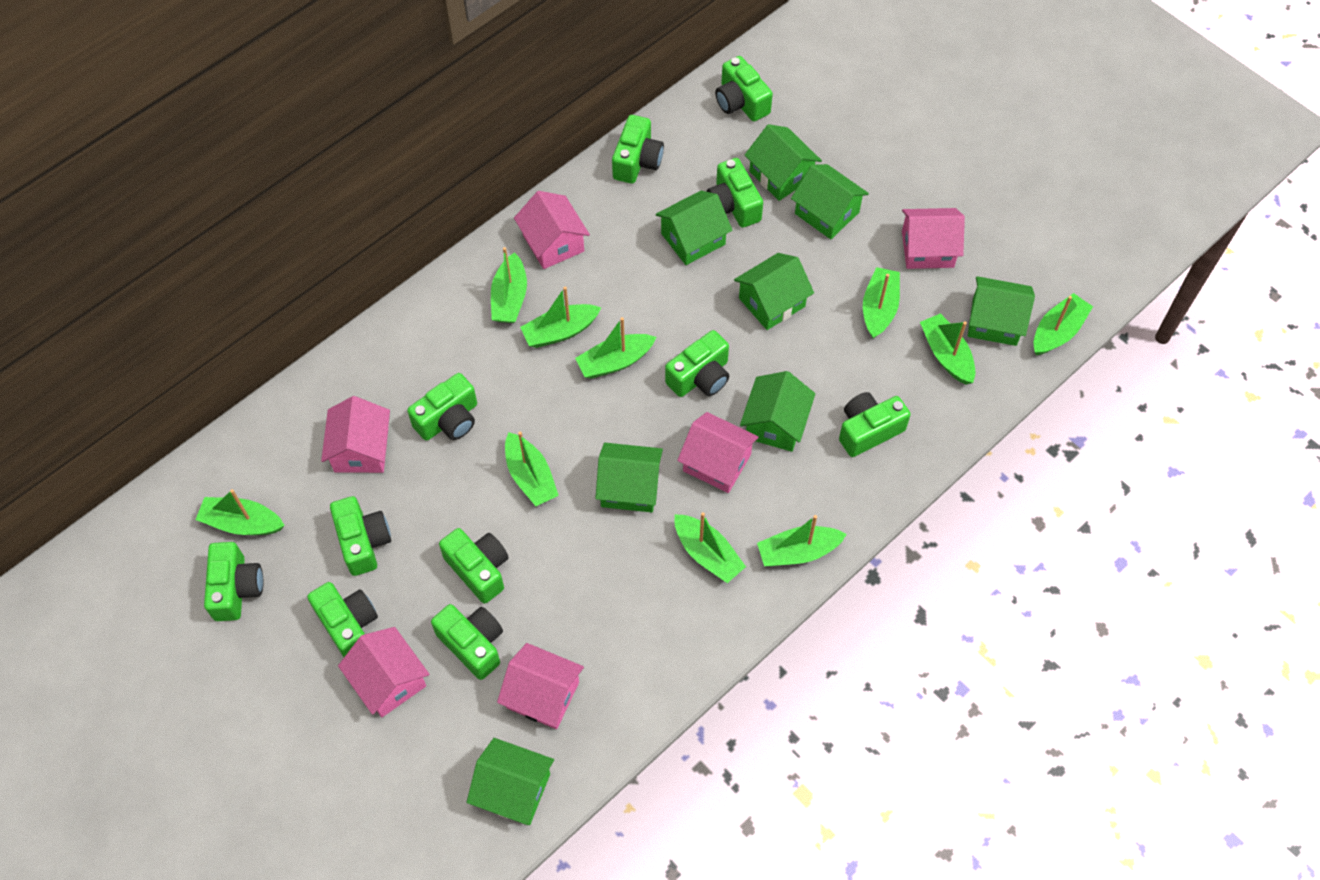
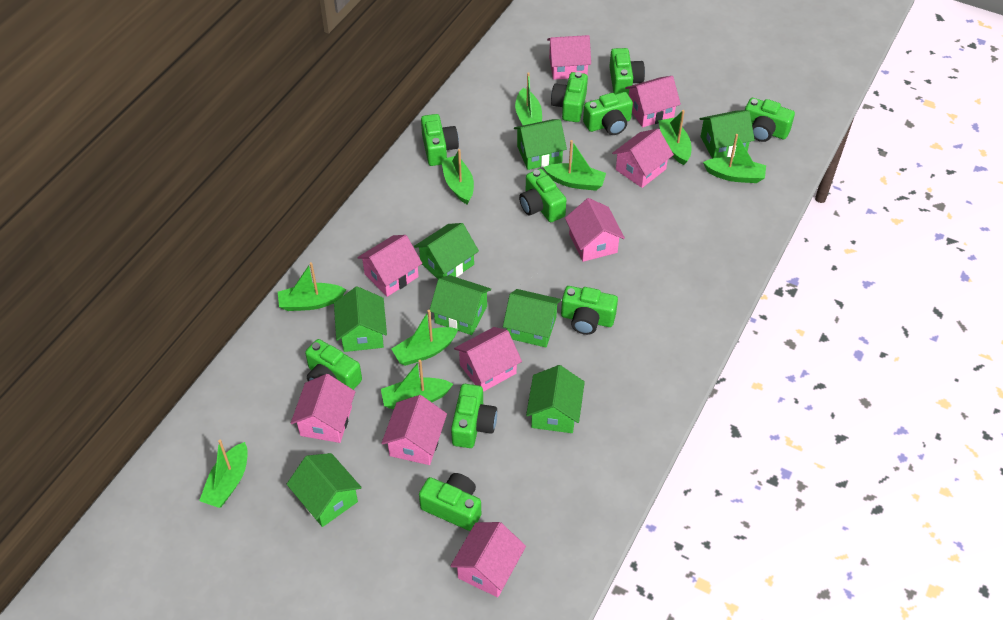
green boat: 10 -> 9
green camera: 11 -> 10
pink house: 6 -> 9

